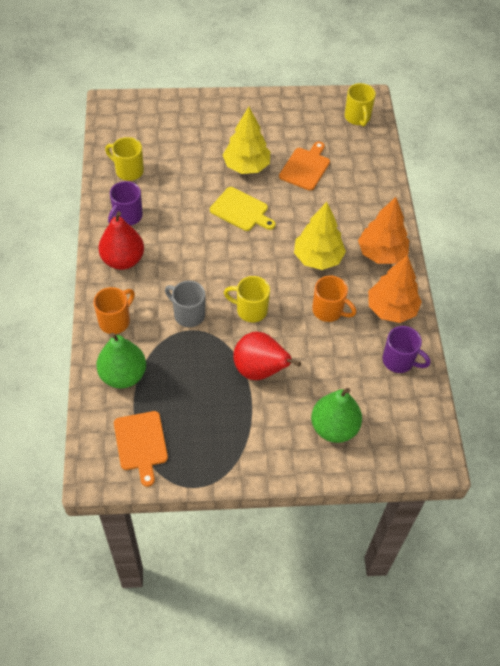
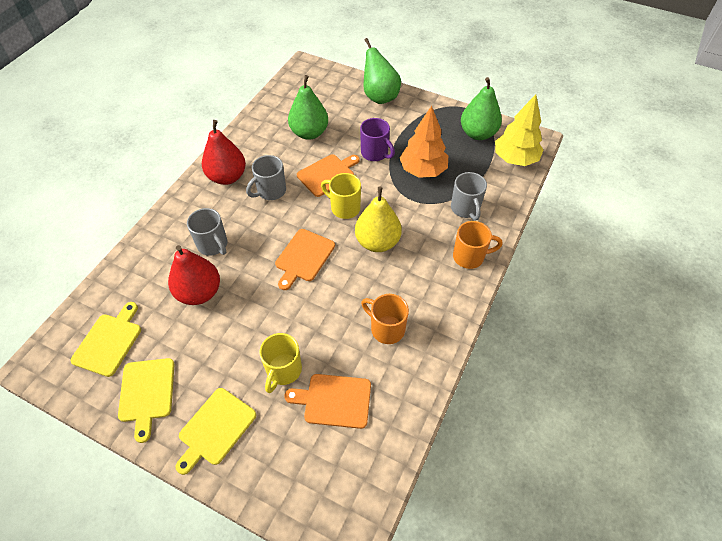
green pear: 2 -> 3
grey mug: 1 -> 3
orange cutting board: 2 -> 3
orange tree: 2 -> 1
purple mug: 2 -> 1
yellow cutting board: 1 -> 3
yellow mug: 3 -> 2
yellow pear: 0 -> 1
yellow tree: 2 -> 1

